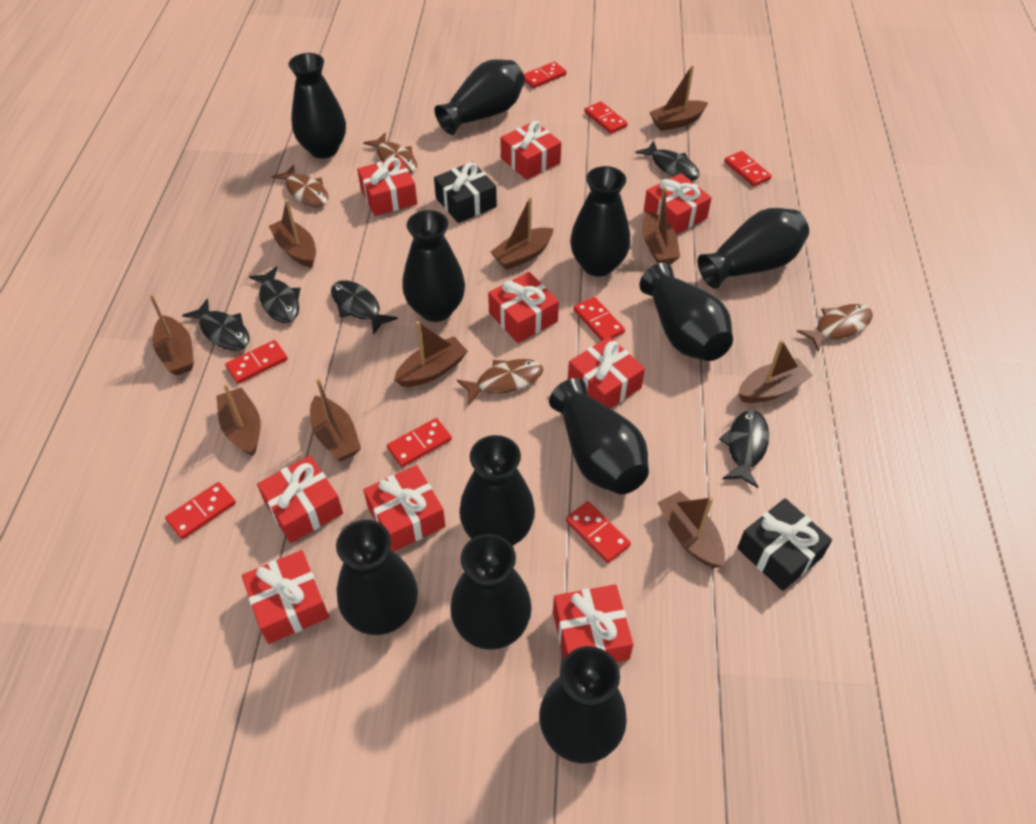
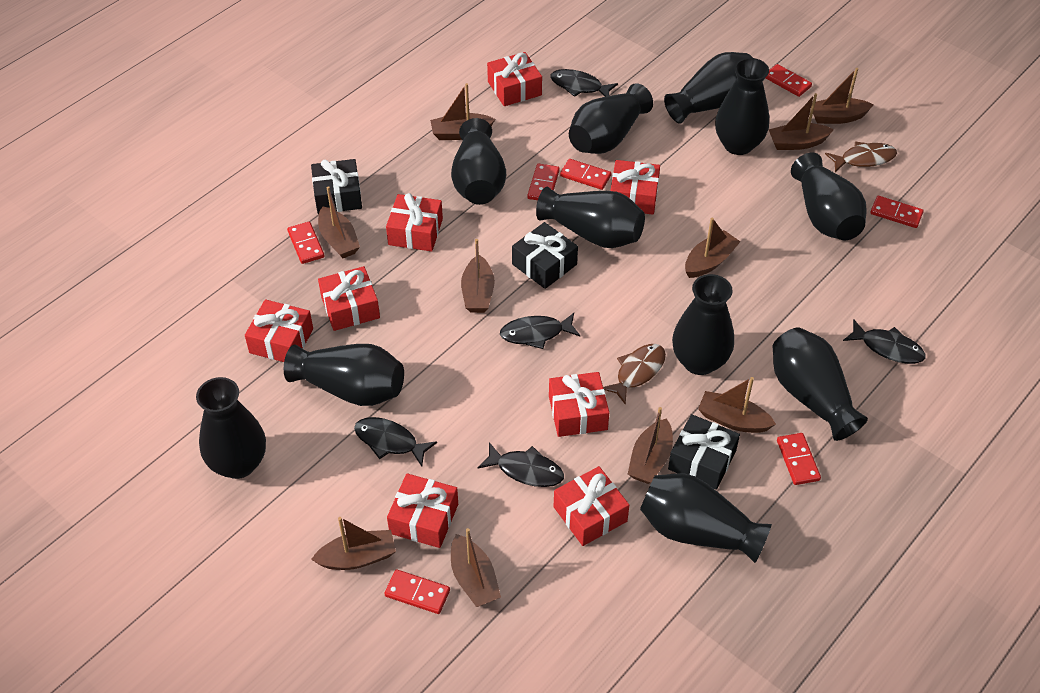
black gift: 2 -> 3
brown fish: 4 -> 2
red domino: 8 -> 7
red gift: 9 -> 8

